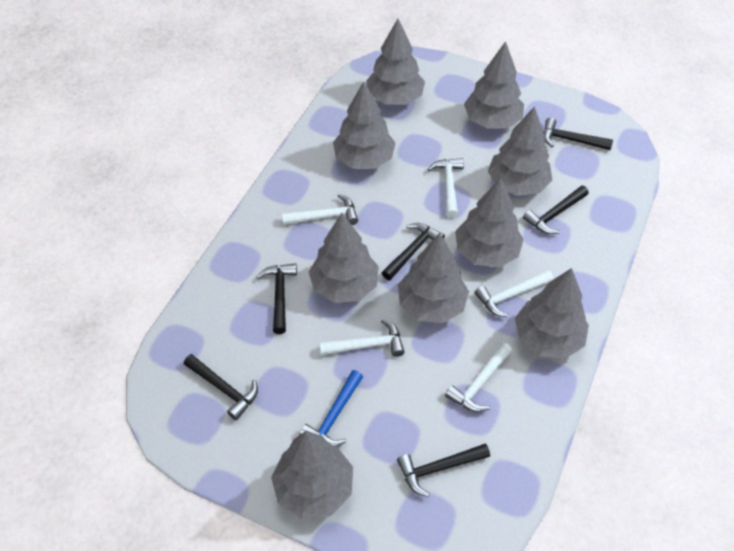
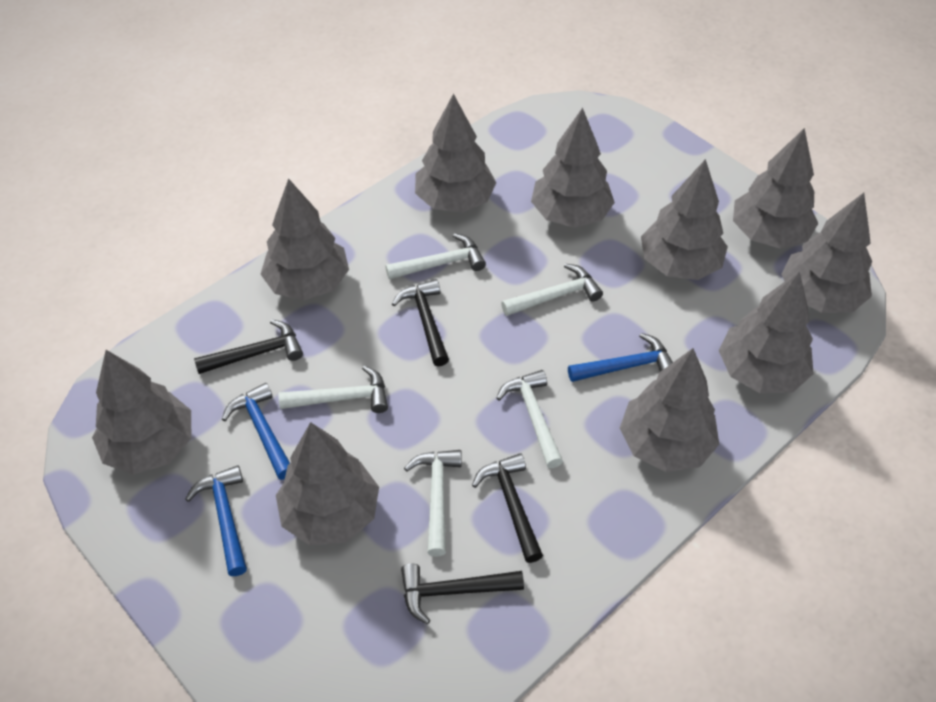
black hammer: 6 -> 4
blue hammer: 1 -> 3
grey tree: 9 -> 10

